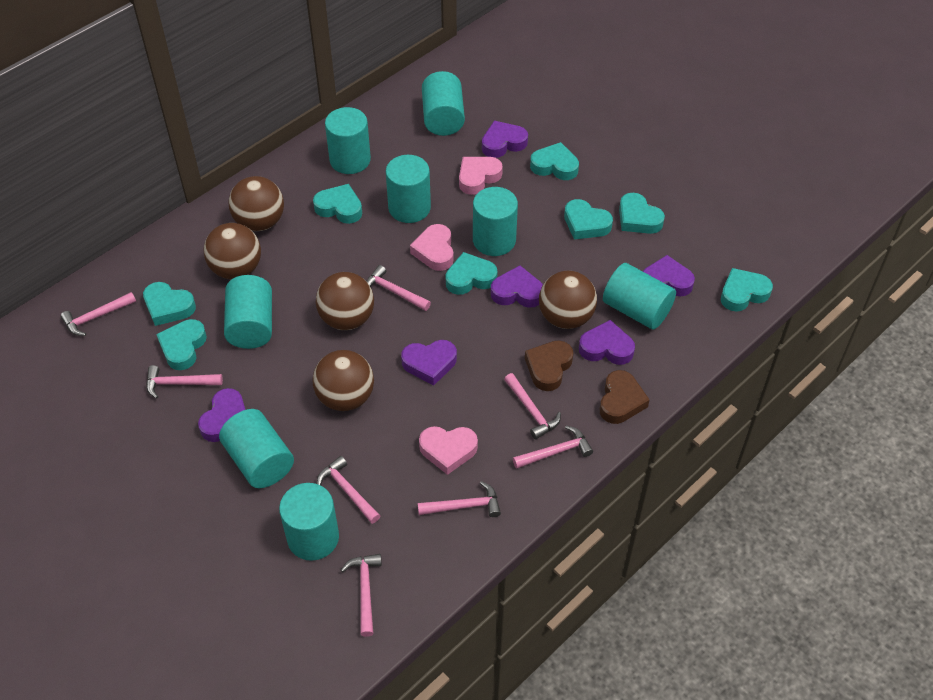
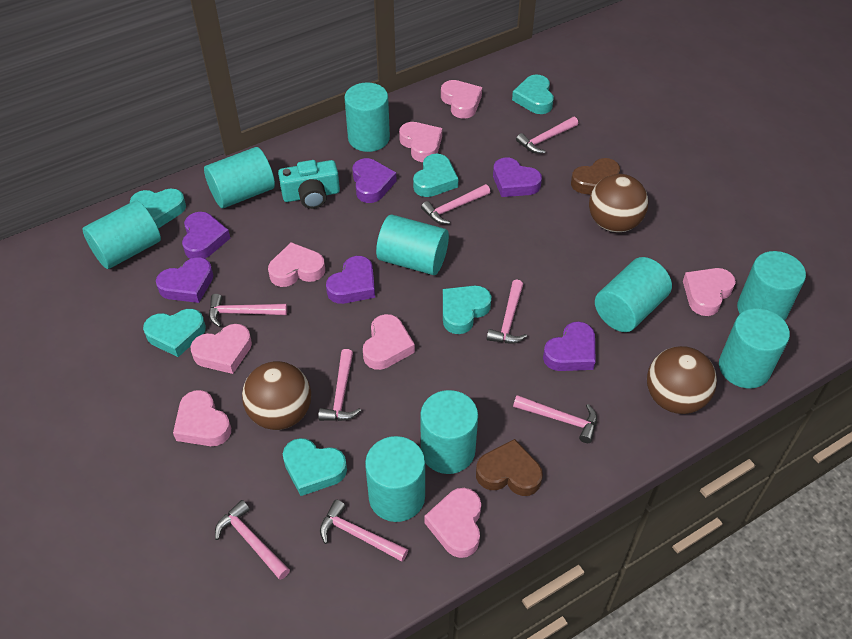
brown ball: 5 -> 3
pink heart: 3 -> 8
turquoise camera: 0 -> 1
turquoise cylinder: 8 -> 9
turquoise heart: 8 -> 6

